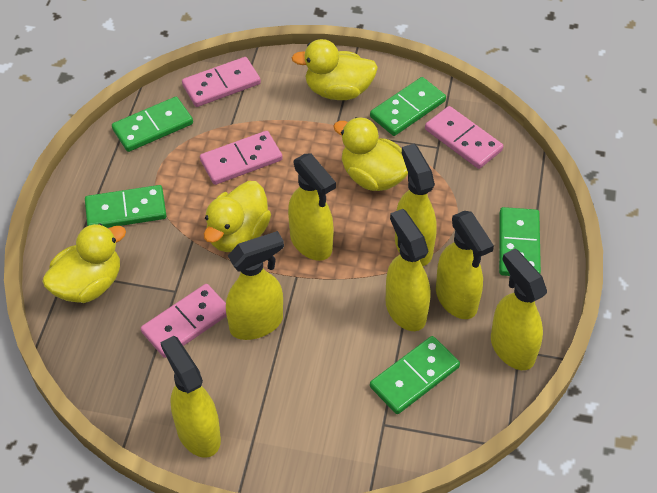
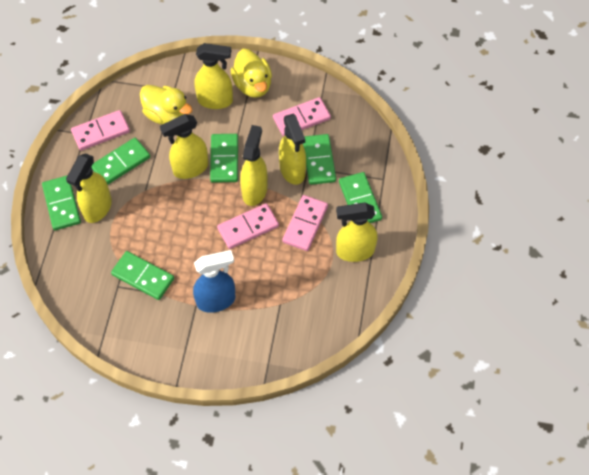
blue spray bottle: 0 -> 1
green domino: 5 -> 6
yellow duck: 4 -> 2
yellow spray bottle: 7 -> 6

